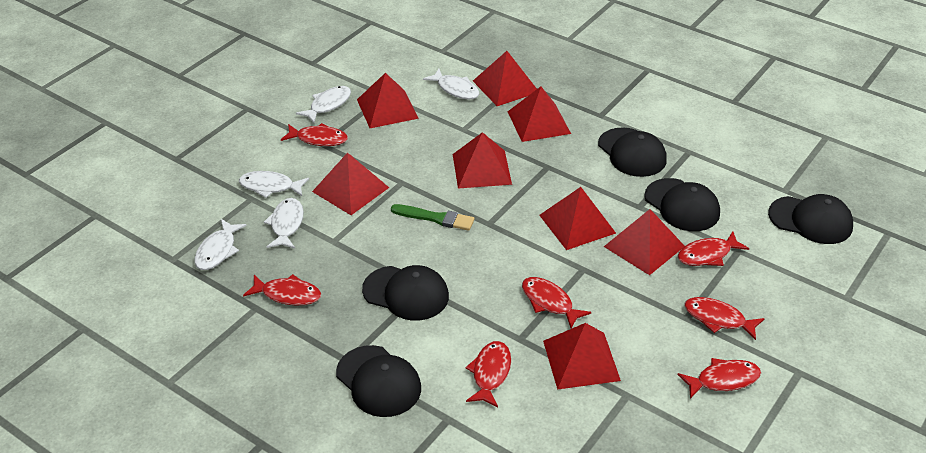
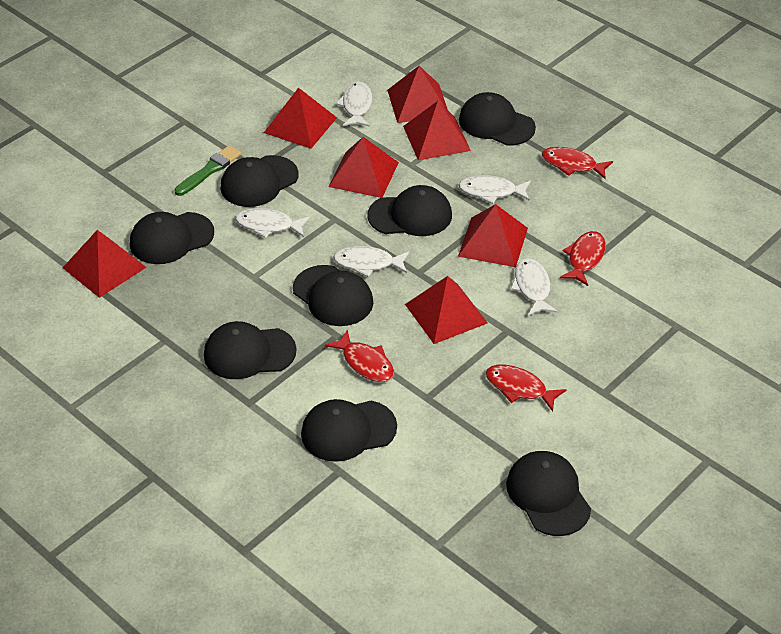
black cap: 5 -> 8
red fish: 7 -> 4
red pyramid: 8 -> 7

